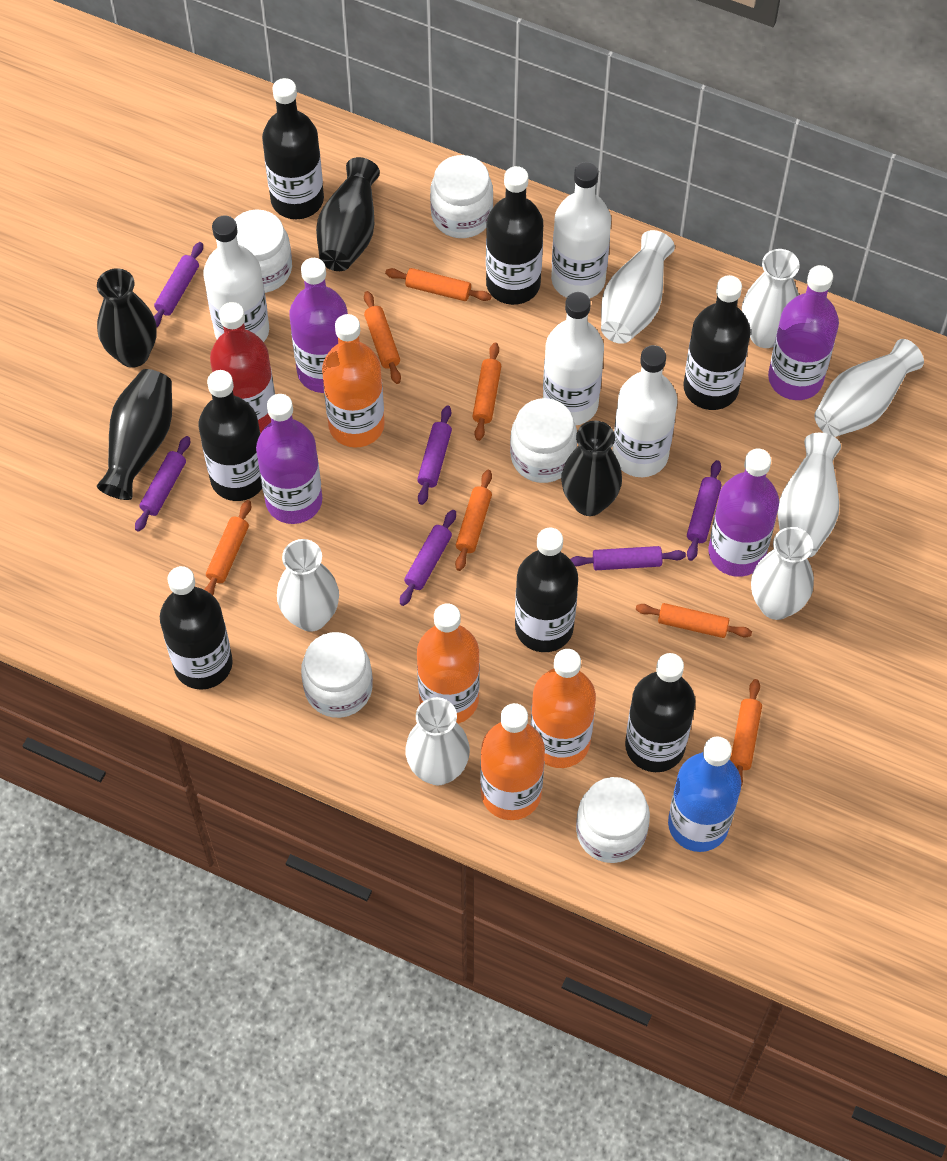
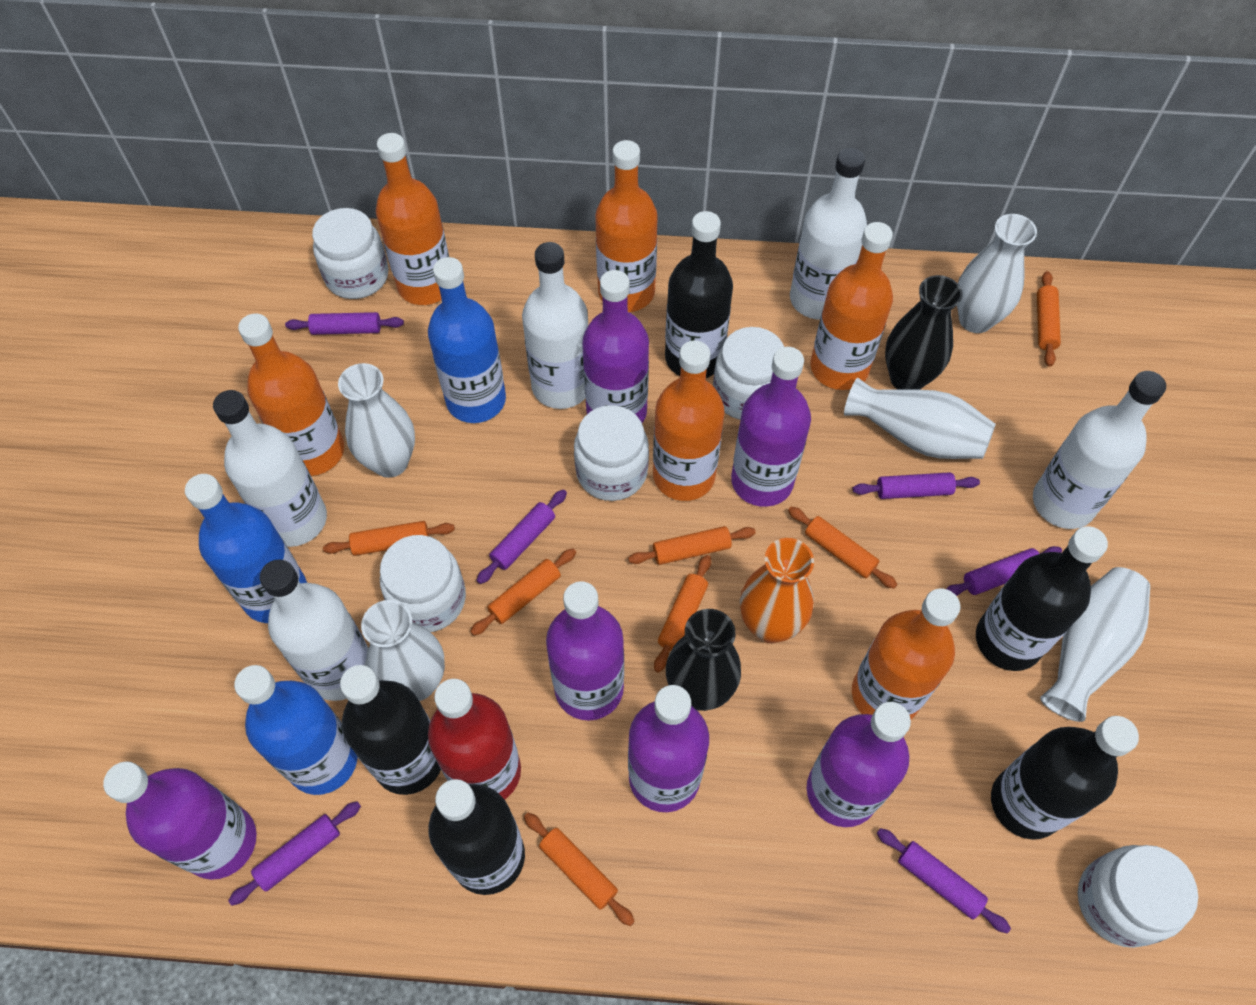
black bottle: 7 -> 5
black vase: 4 -> 2
blue bottle: 1 -> 3
orange bottle: 4 -> 6
orange vase: 0 -> 1
purple bottle: 4 -> 6
white bottle: 4 -> 5
white vase: 7 -> 5

